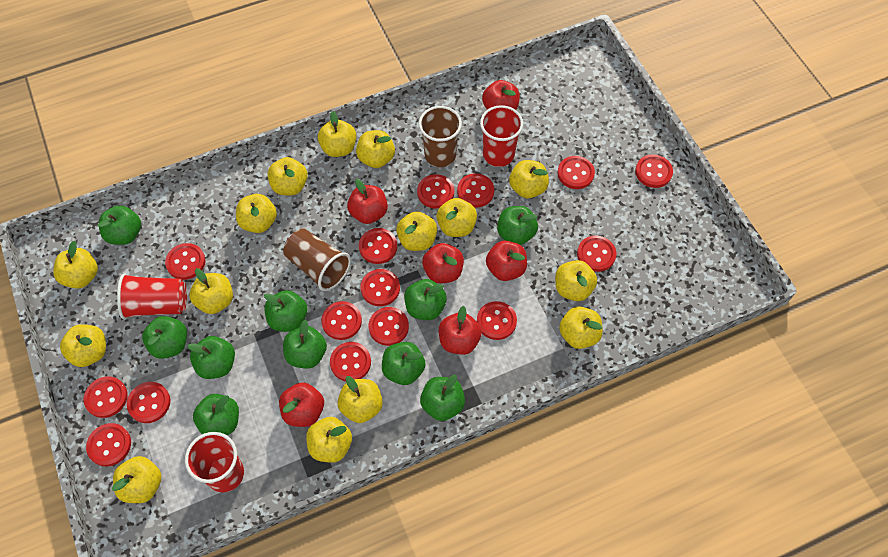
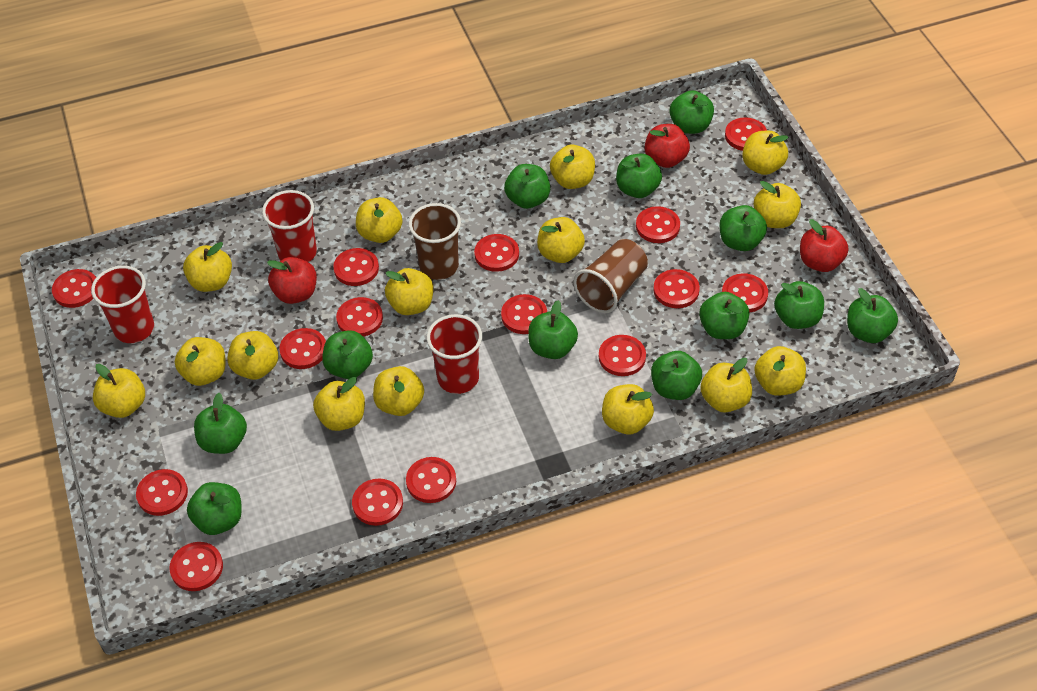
green apple: 10 -> 12
red apple: 6 -> 3

